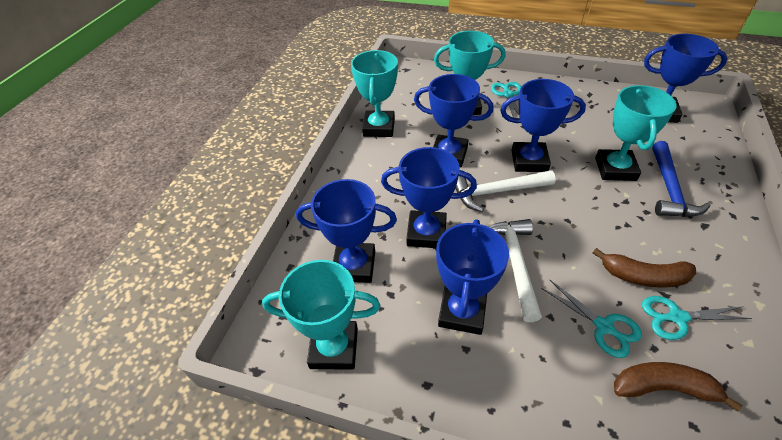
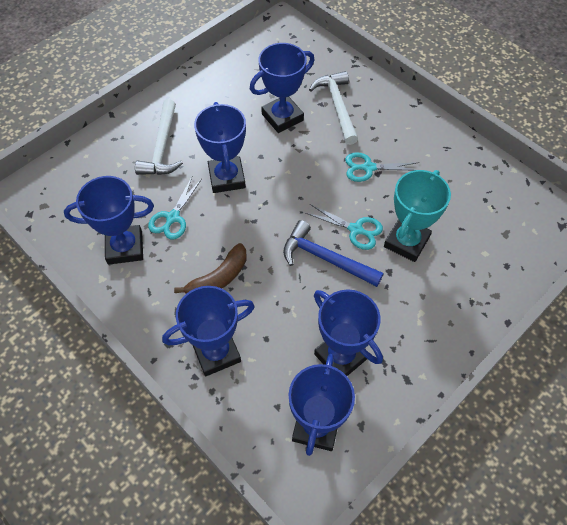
brown banana: 2 -> 1
turquoise trophy: 4 -> 1

